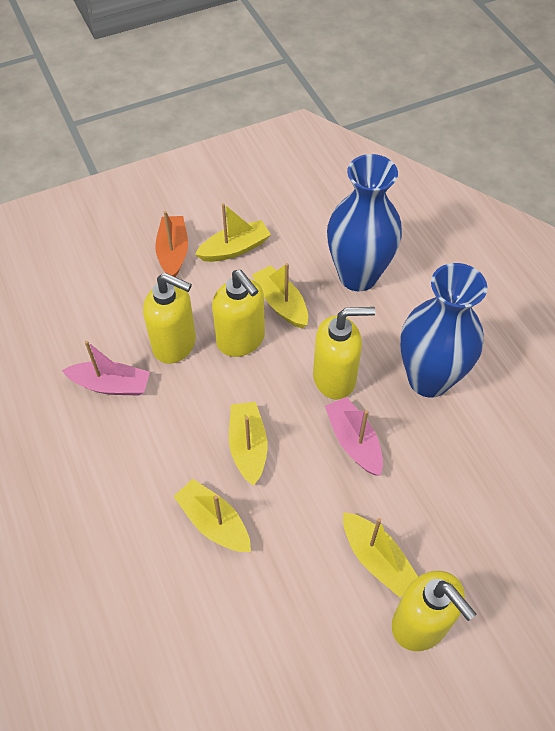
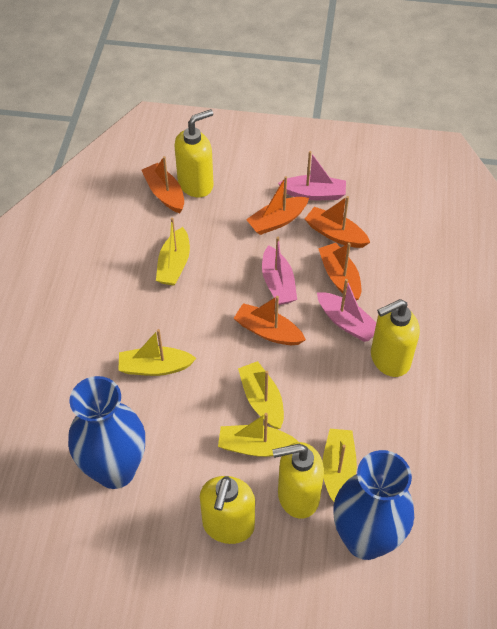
orange boat: 1 -> 5
pink boat: 2 -> 3

